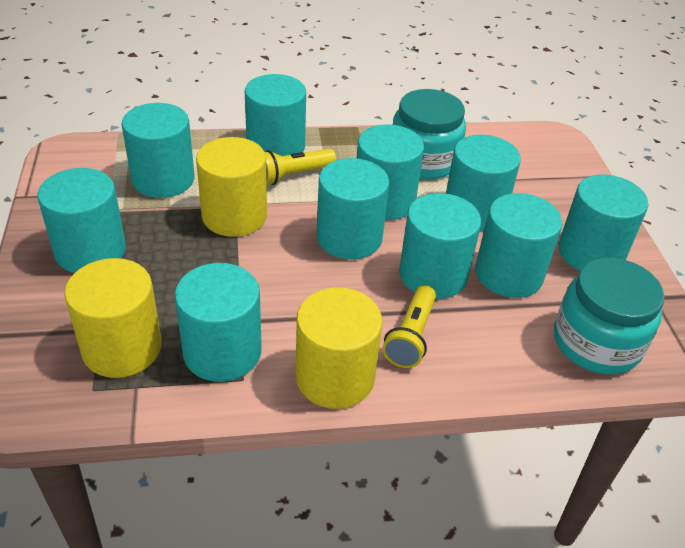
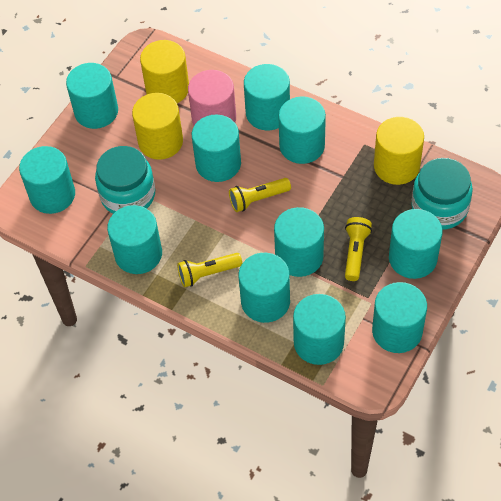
pink cylinder: 0 -> 1
turquoise cylinder: 10 -> 11
yellow flashlight: 2 -> 3

